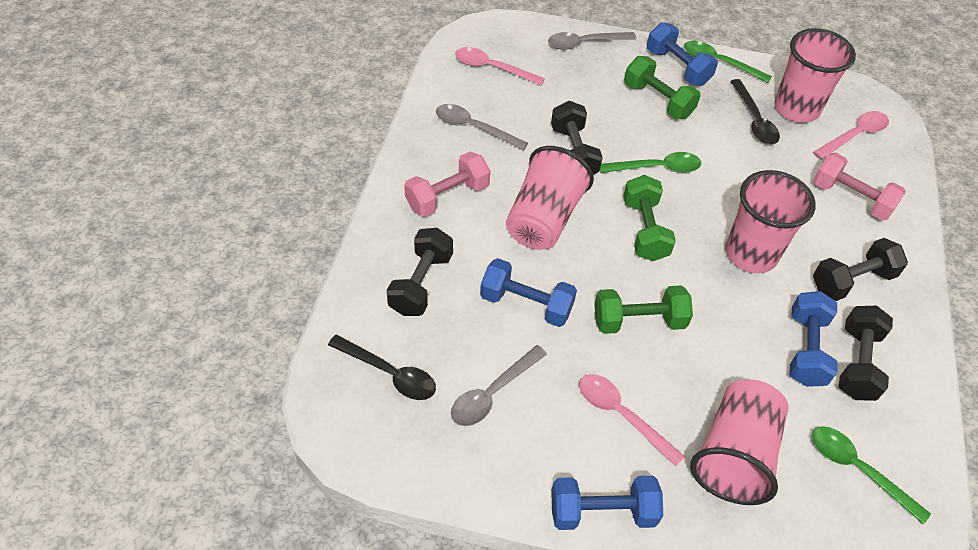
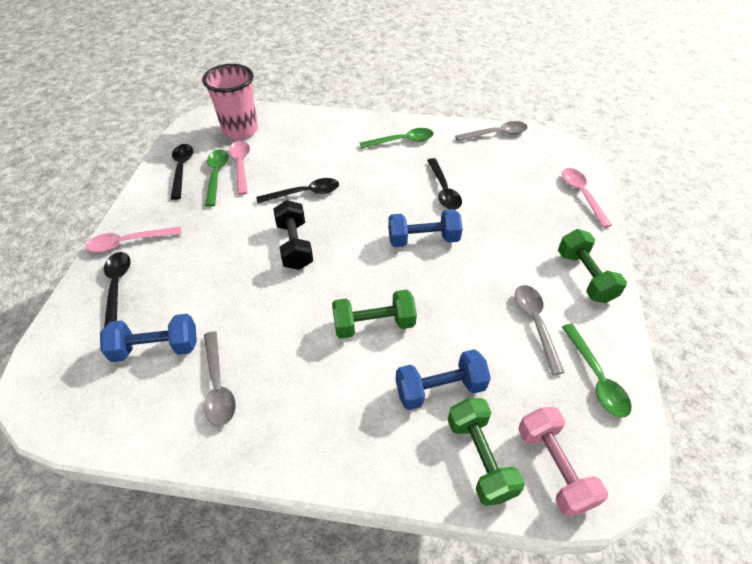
black dumbbell: 4 -> 1
black spoon: 2 -> 4
blue dumbbell: 4 -> 3
pink cup: 4 -> 1
pink dumbbell: 2 -> 1

